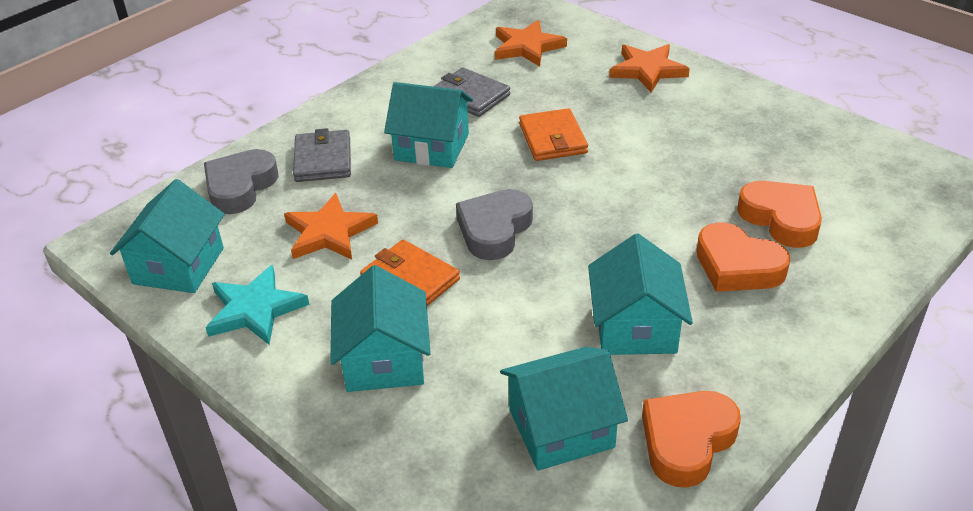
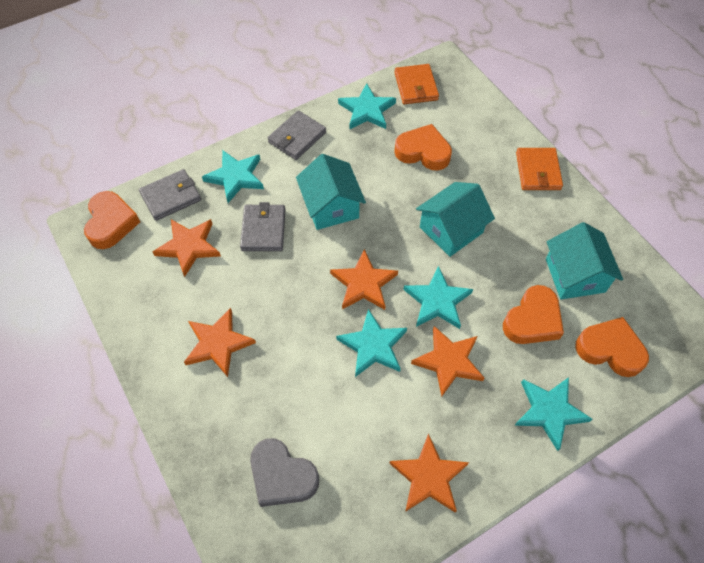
grey heart: 2 -> 1
grey wallet: 2 -> 3
orange heart: 3 -> 4
orange star: 3 -> 5
turquoise house: 5 -> 3
turquoise star: 1 -> 5

